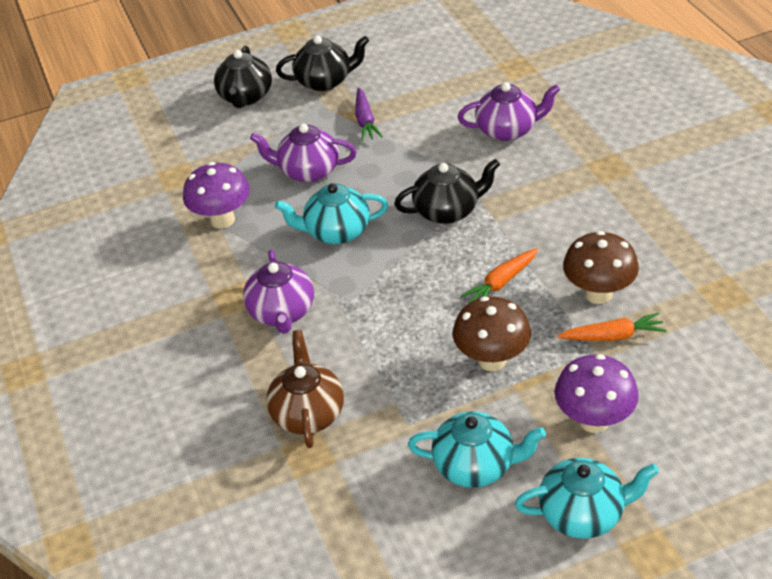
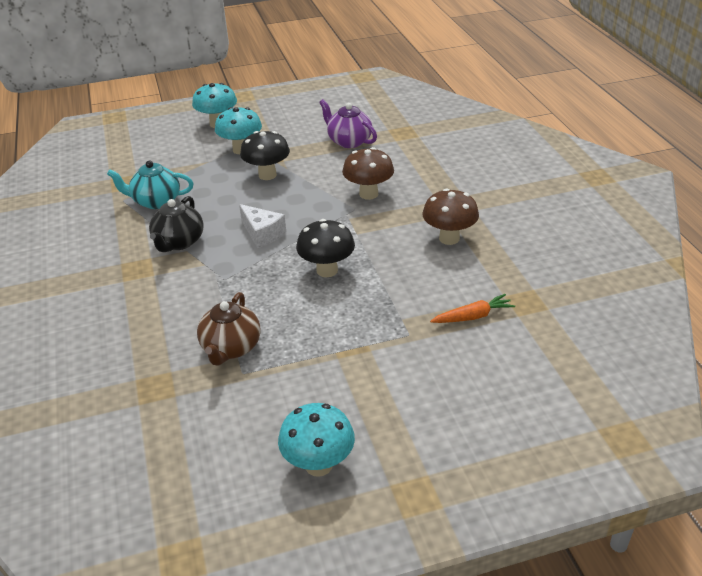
black mushroom: 0 -> 2
black teapot: 3 -> 1
orange carrot: 2 -> 1
purple carrot: 1 -> 0
purple mushroom: 2 -> 0
purple teapot: 3 -> 1
turquoise mushroom: 0 -> 3
turquoise teapot: 3 -> 1
white cheese: 0 -> 1

